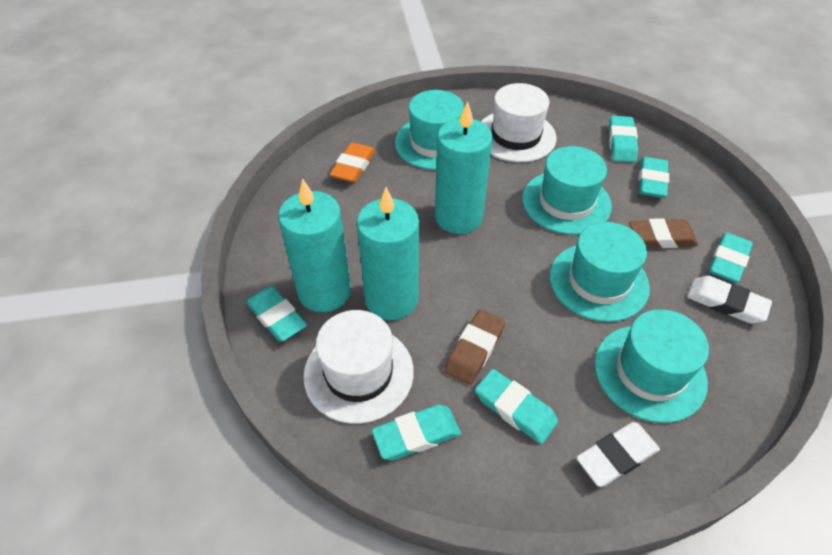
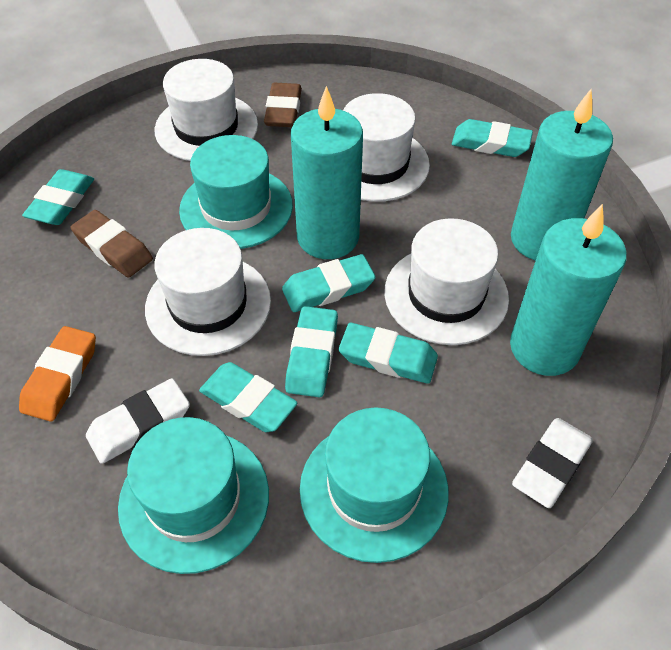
turquoise hat: 4 -> 3
white hat: 2 -> 4

